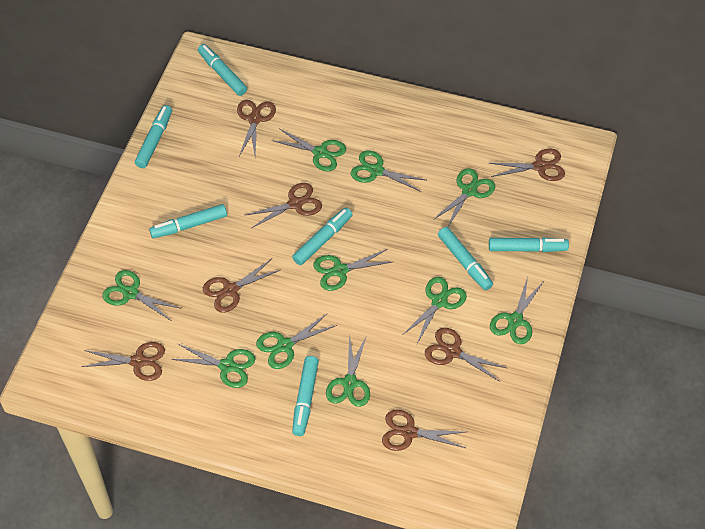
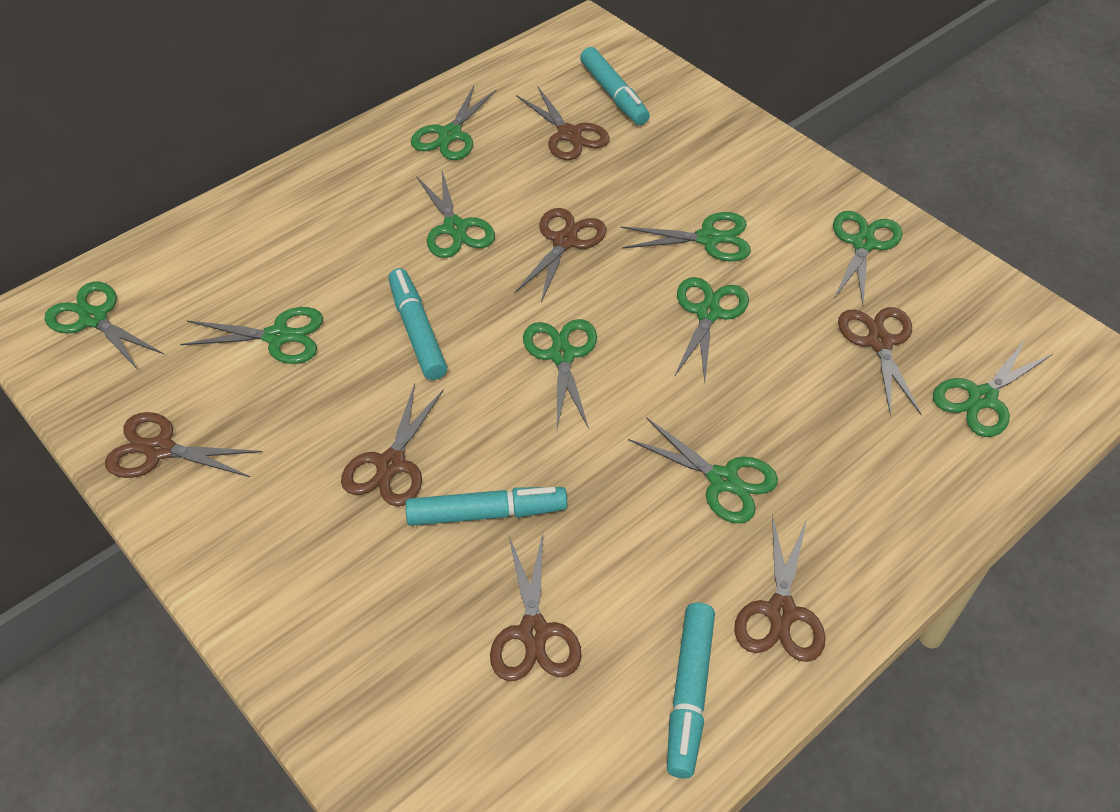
turquoise marker: 7 -> 4

